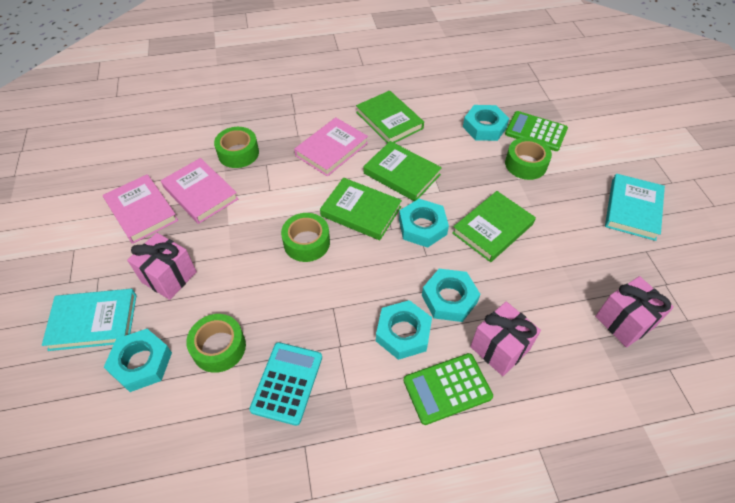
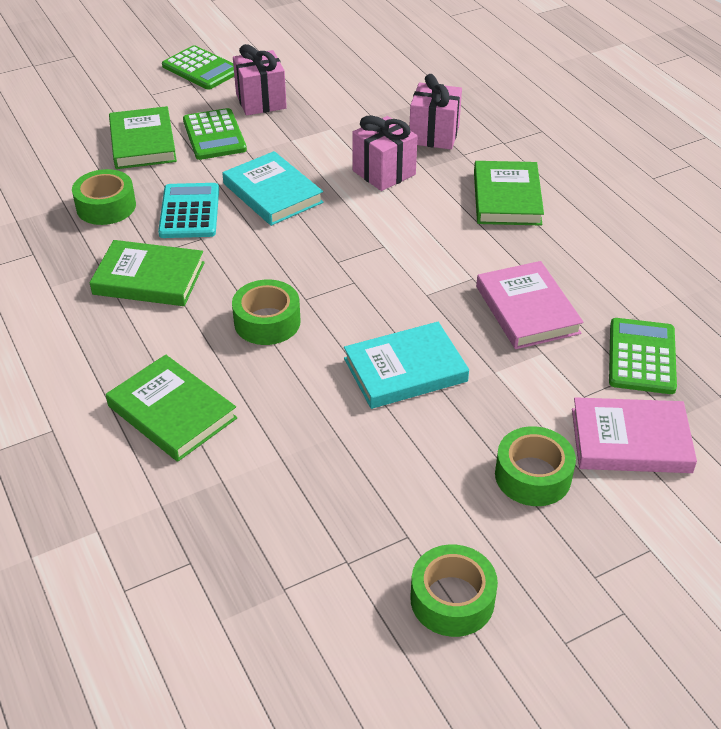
green calculator: 2 -> 3
pink book: 3 -> 2
turquoise nut: 5 -> 0

